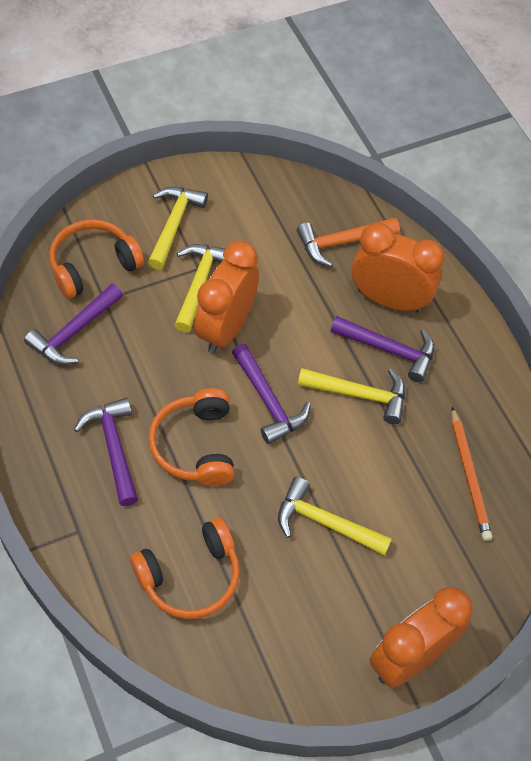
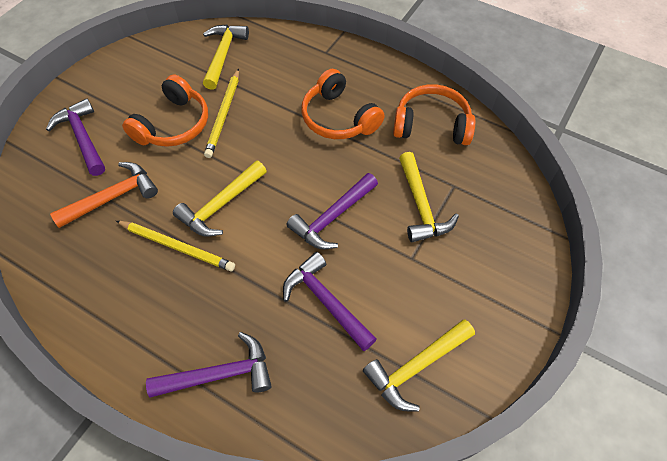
orange clock: 3 -> 0
orange pencil: 1 -> 0
yellow pencil: 0 -> 2

